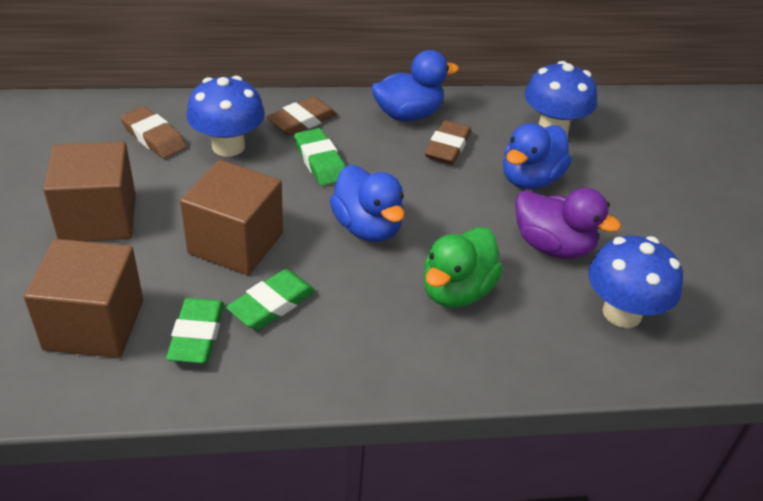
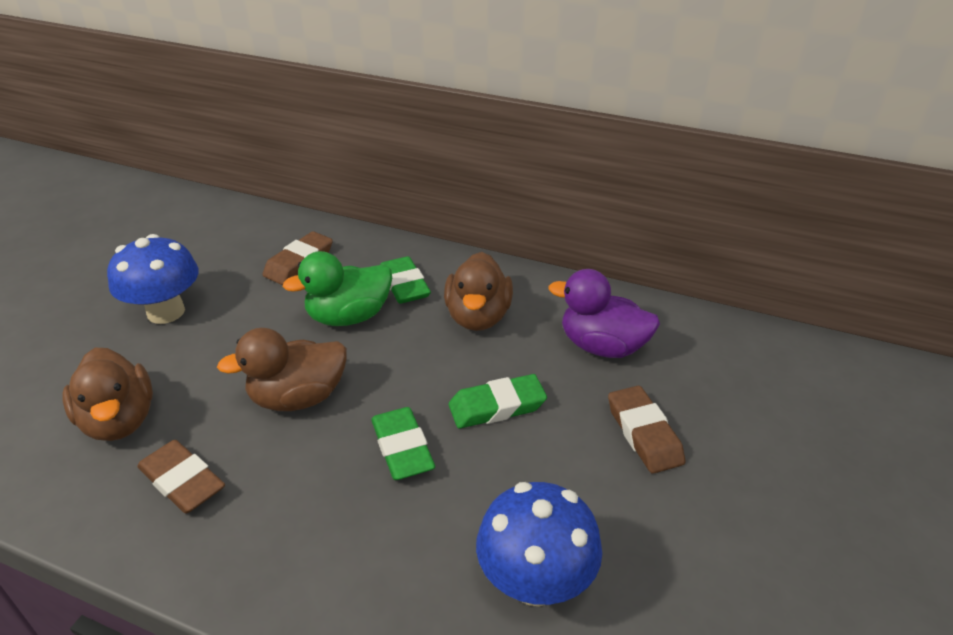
blue duck: 3 -> 0
blue mushroom: 3 -> 2
brown cube: 3 -> 0
brown duck: 0 -> 3

